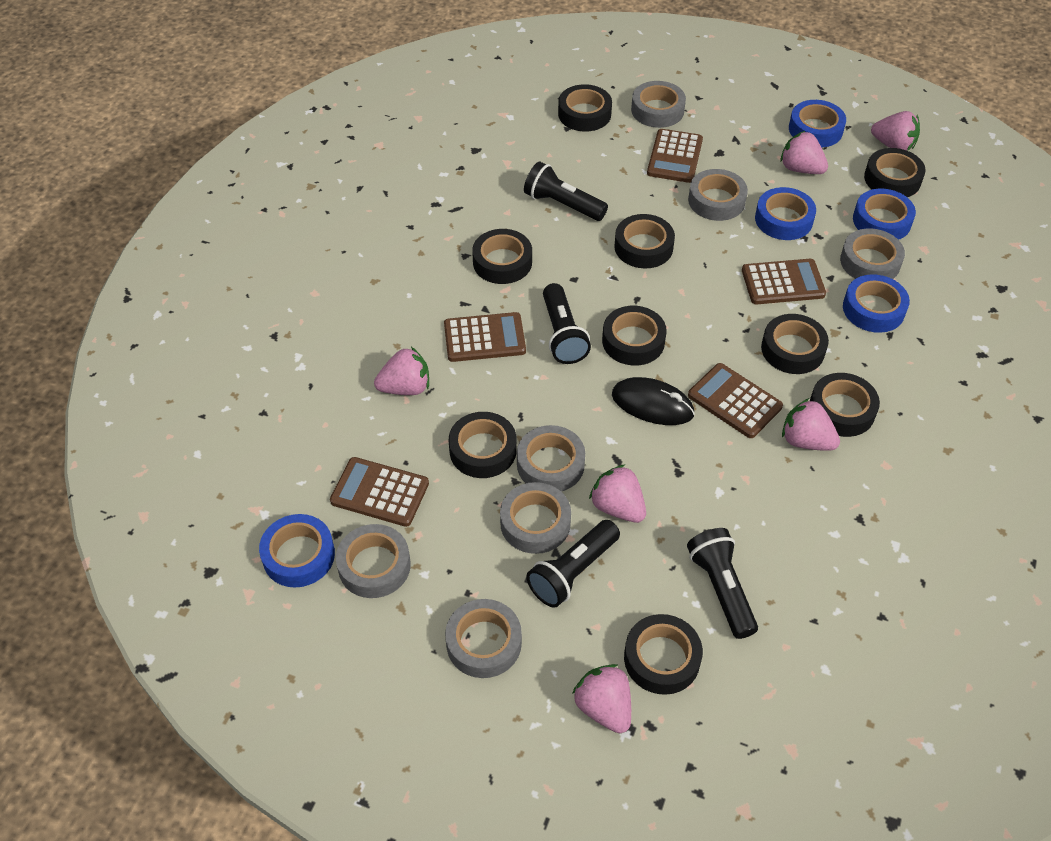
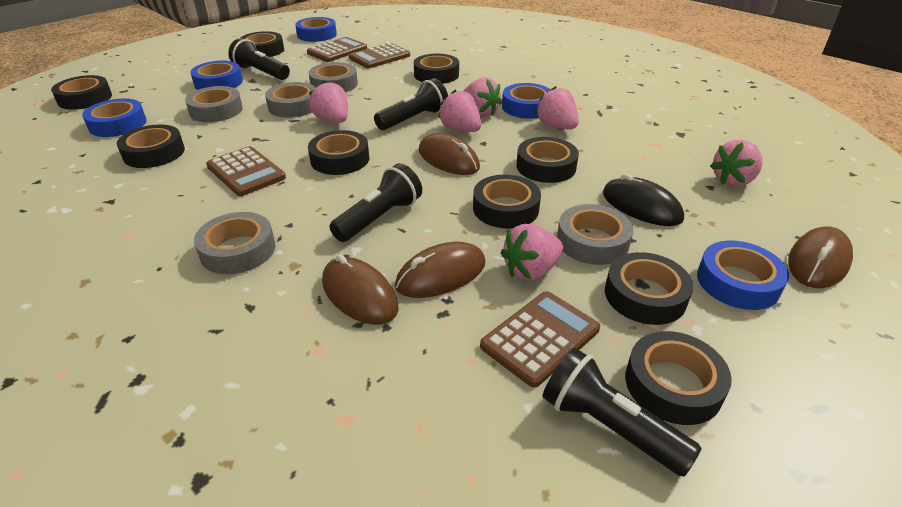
brown calculator: 5 -> 4
brown mouse: 0 -> 4
grey tape: 7 -> 5

